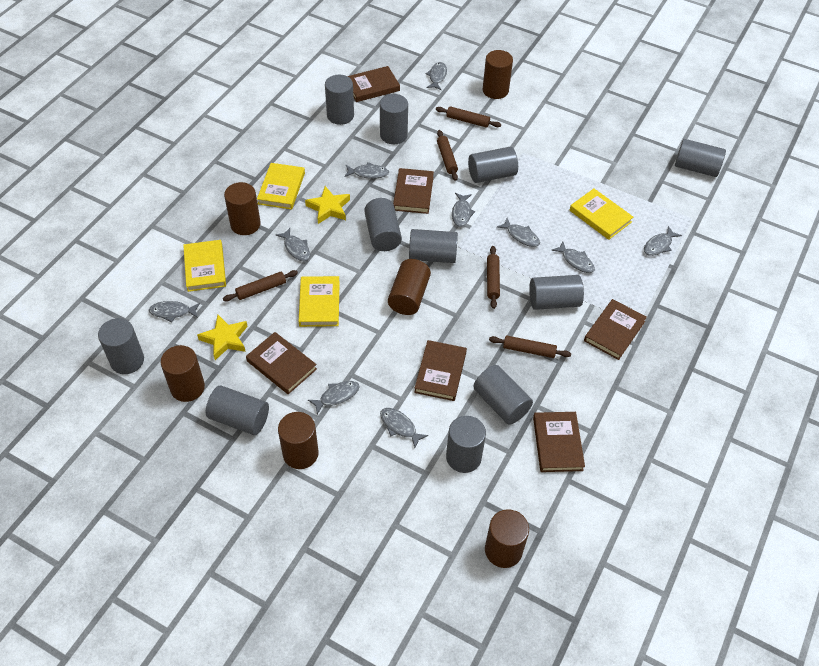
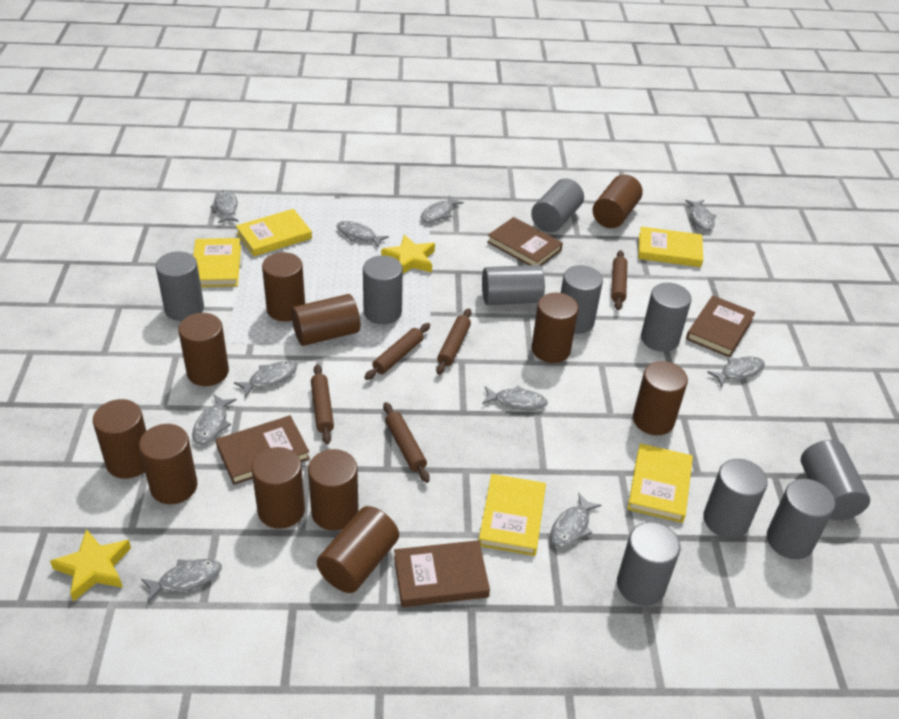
brown book: 6 -> 4
brown cylinder: 6 -> 11
grey cylinder: 11 -> 10
yellow book: 4 -> 5

